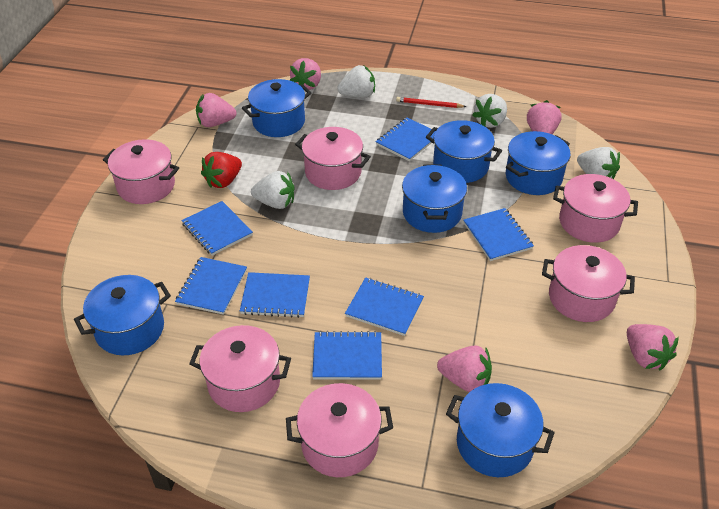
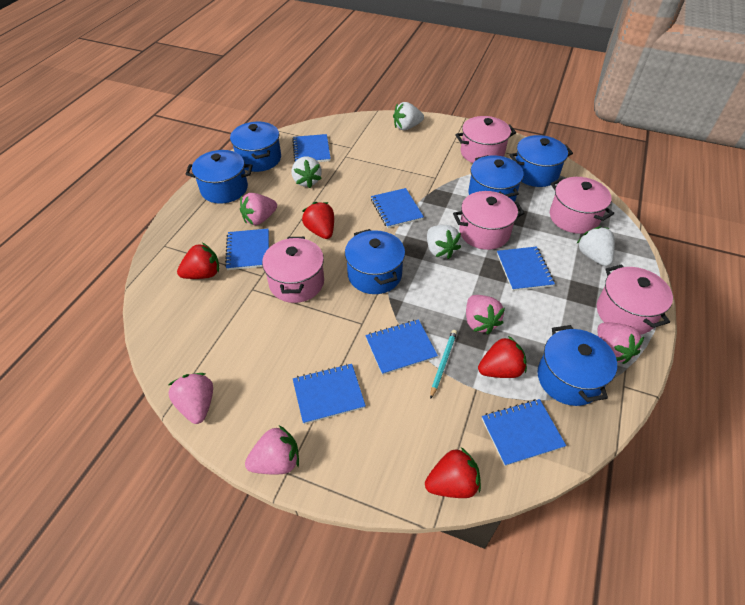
pink pot: 6 -> 5
red pencil: 1 -> 0
red strawberry: 1 -> 4
turquoise pencil: 0 -> 1

